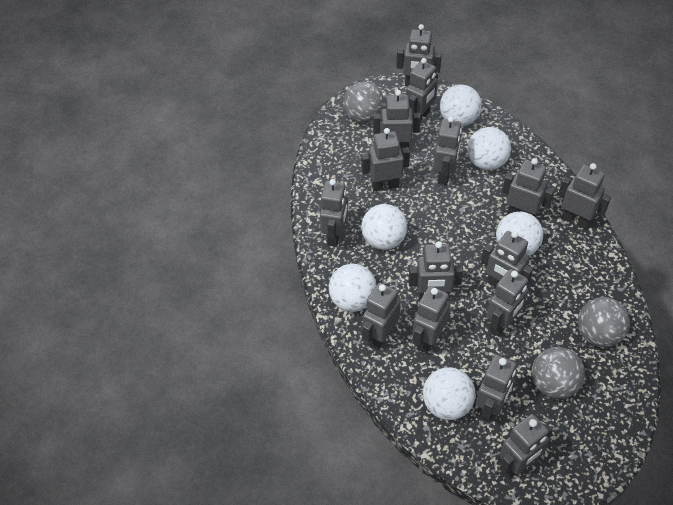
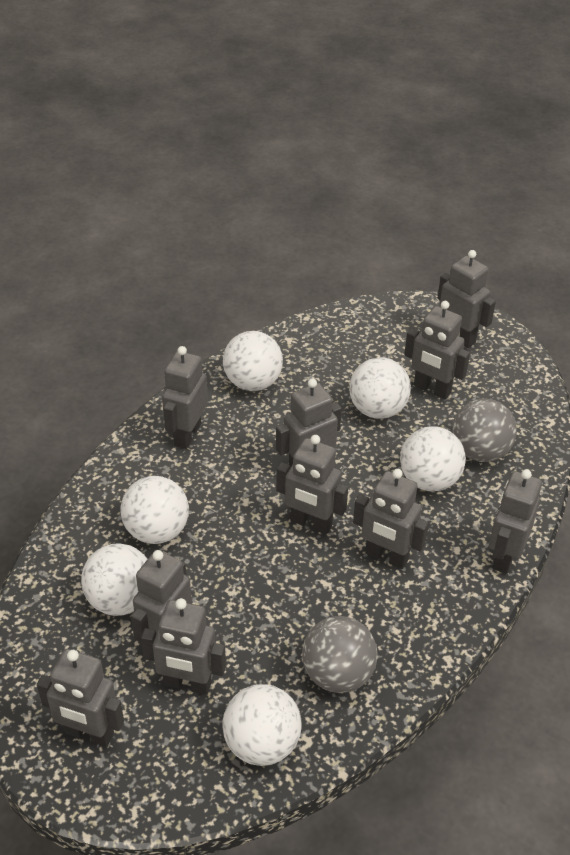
grey ball: 3 -> 2
grey robot: 15 -> 10

